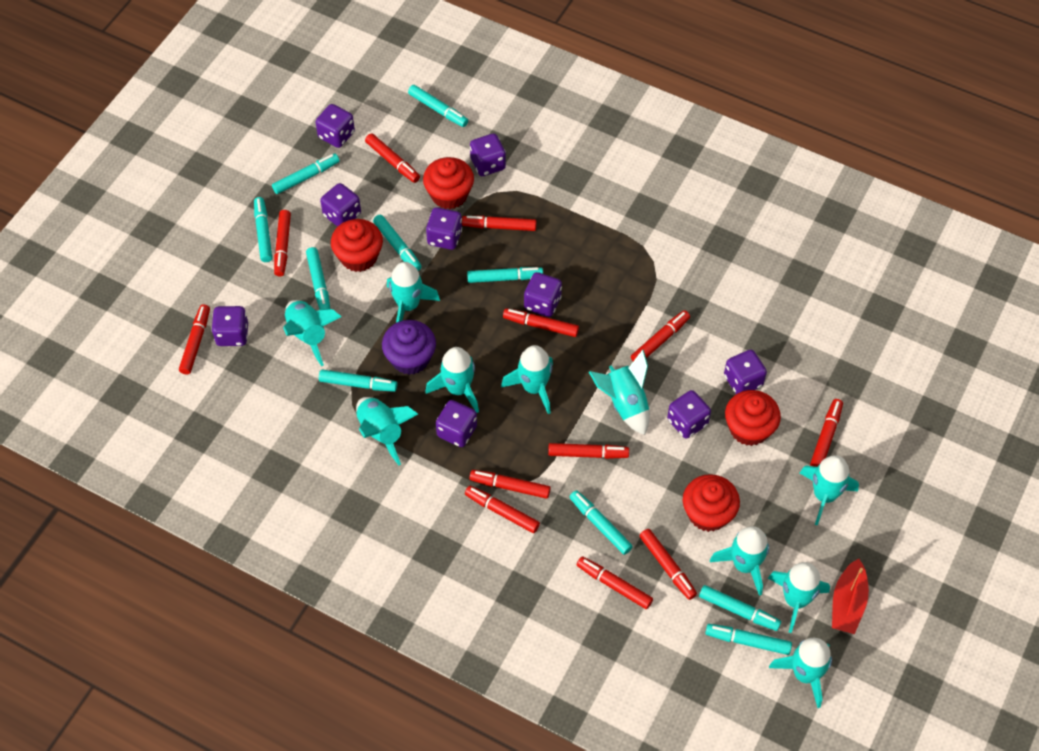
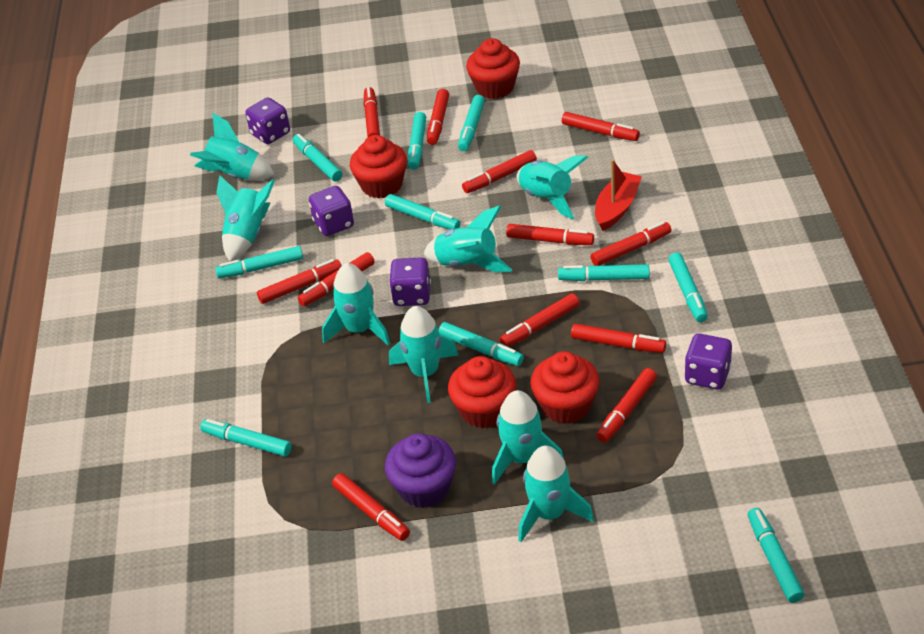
purple dice: 9 -> 4
turquoise rocket: 10 -> 8

